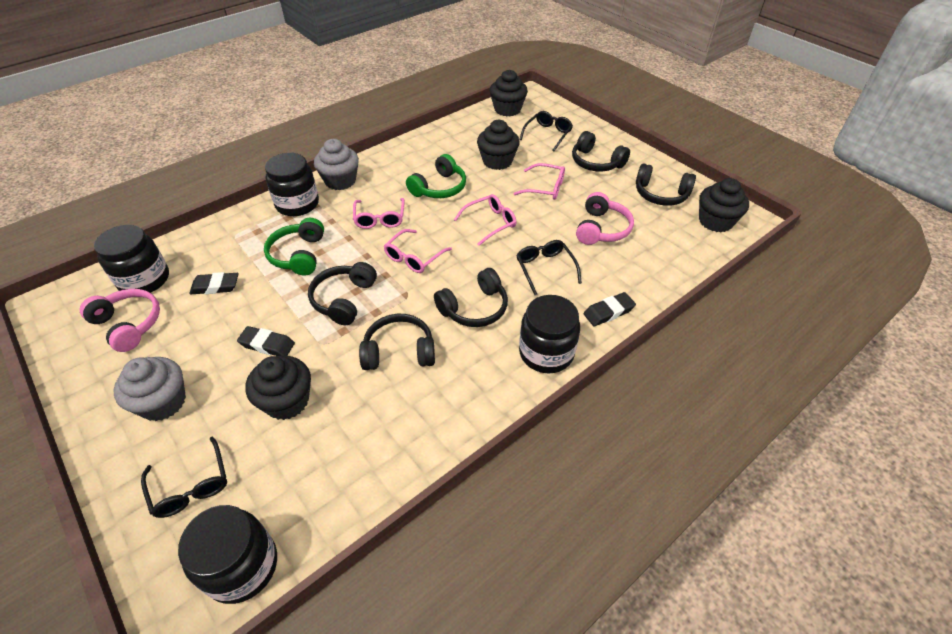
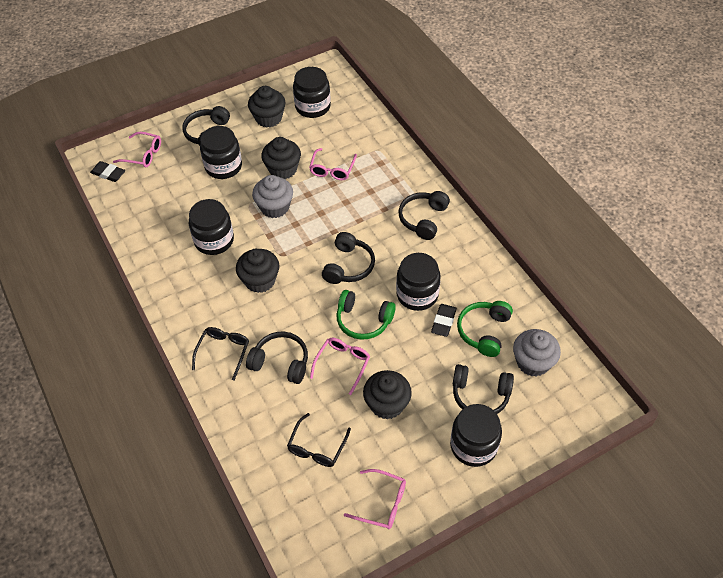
black eraser: 3 -> 2
black glasses: 3 -> 2
black jar: 4 -> 5
pink headphones: 2 -> 0

